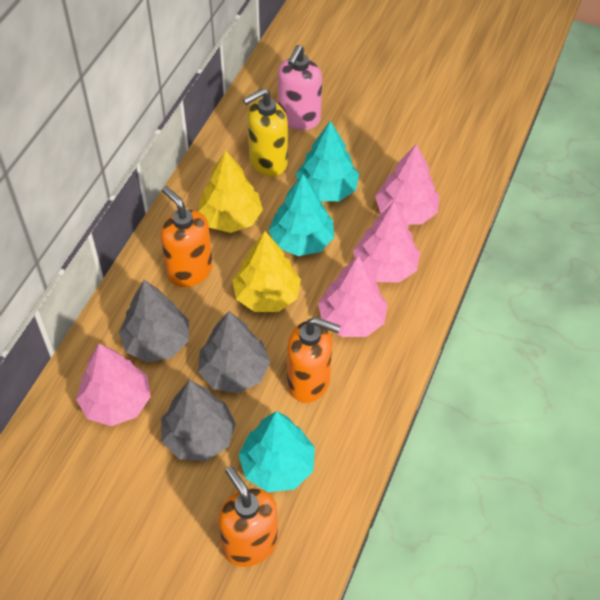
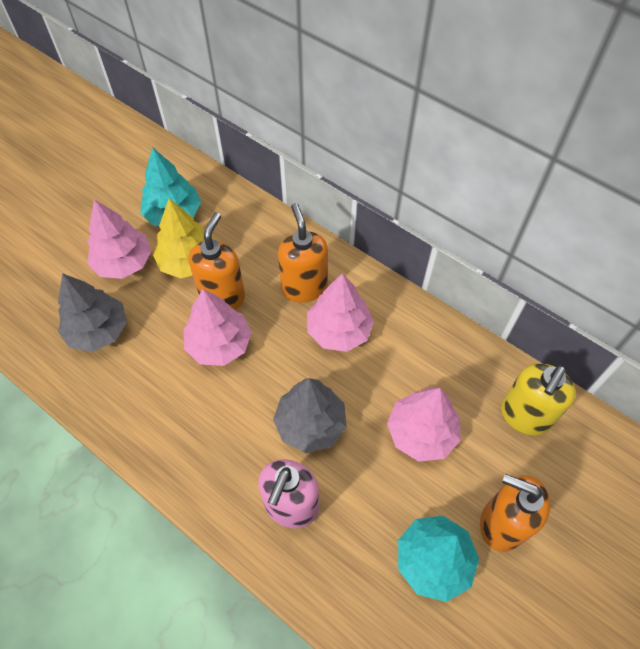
grey tree: 3 -> 2
turquoise tree: 3 -> 2
yellow tree: 2 -> 1

